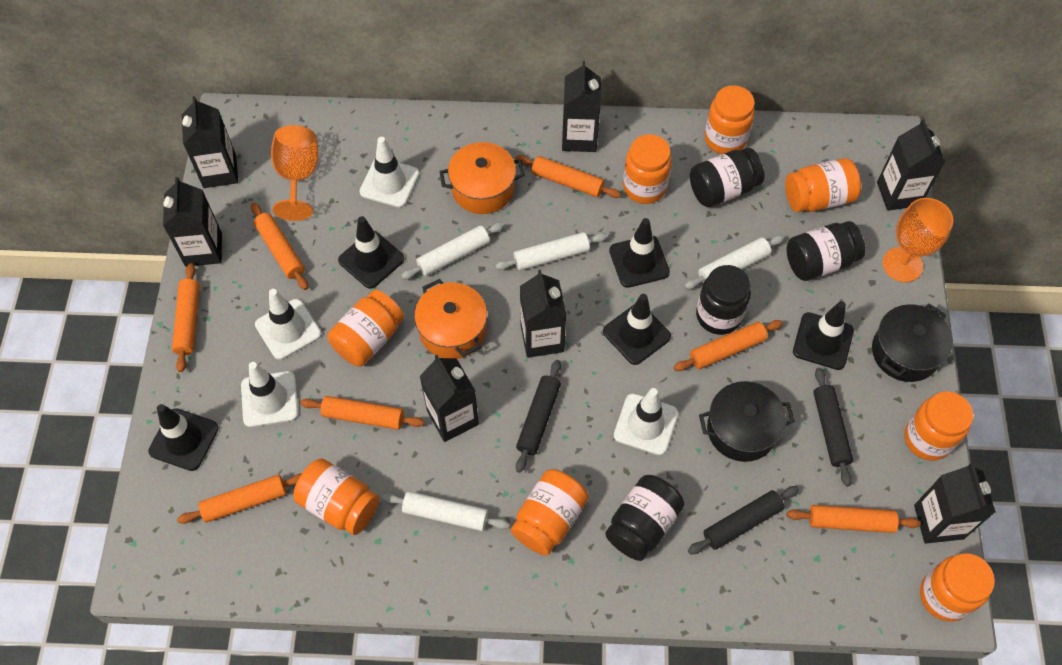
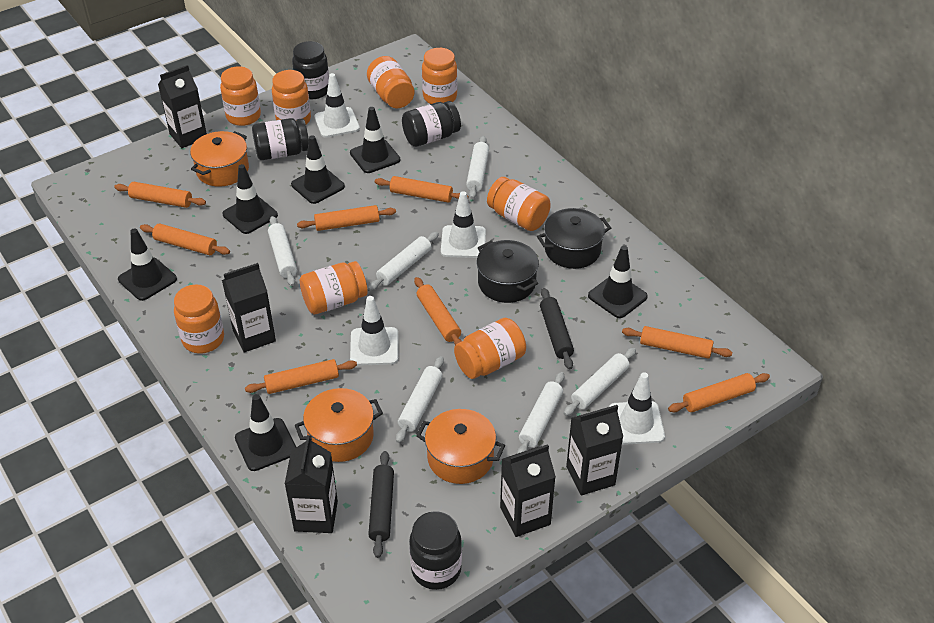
black carton: 7 -> 5
black rolling pin: 3 -> 2
black traffic cone: 5 -> 6
orange goblet: 2 -> 0
orange pot: 2 -> 3
orange rolling pin: 7 -> 8
white rolling pin: 4 -> 6

